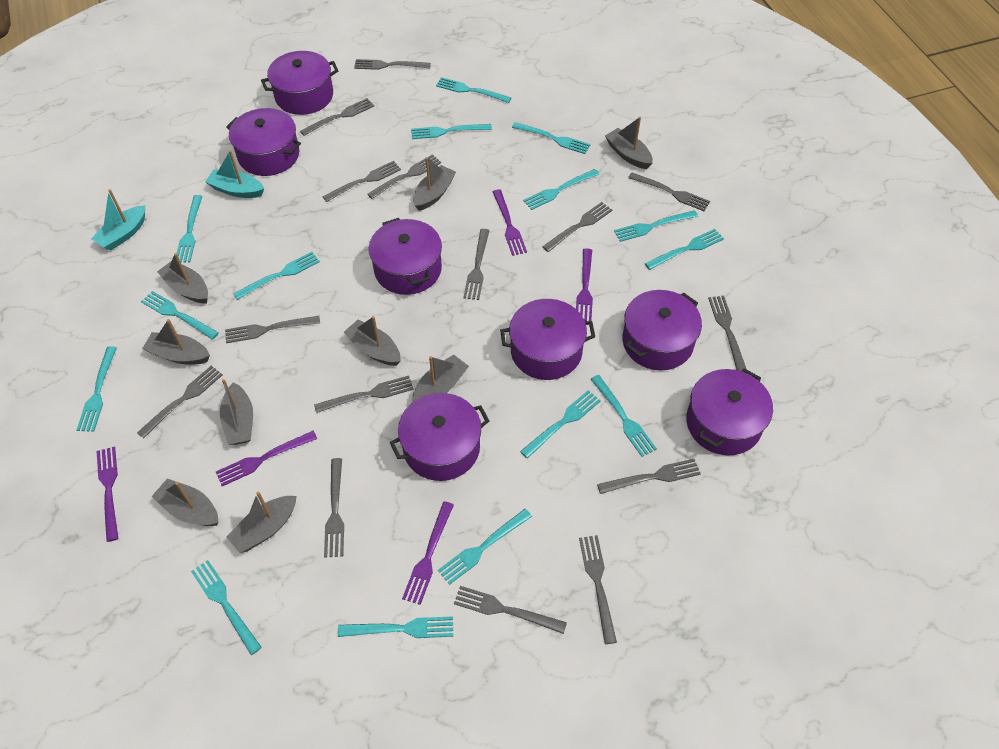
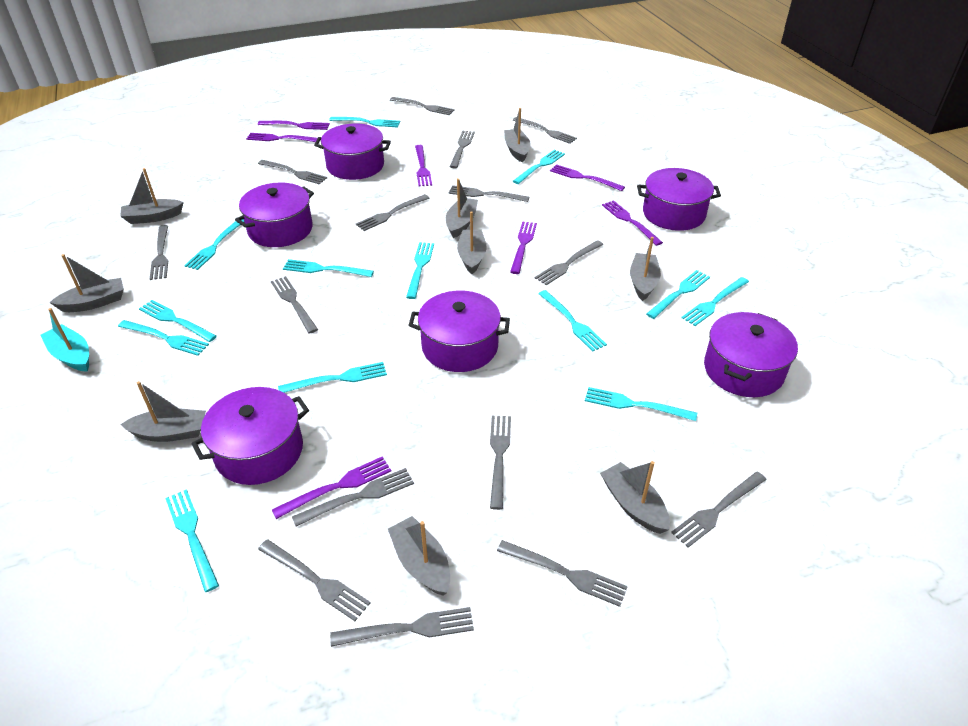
purple fork: 5 -> 7
purple pot: 7 -> 6
turquoise boat: 2 -> 1
turquoise fork: 15 -> 13

